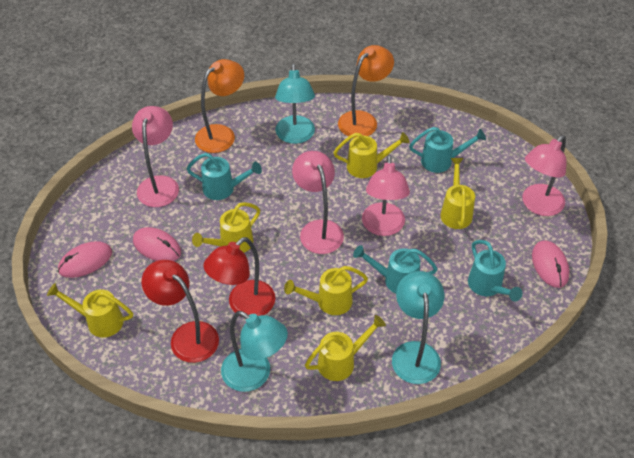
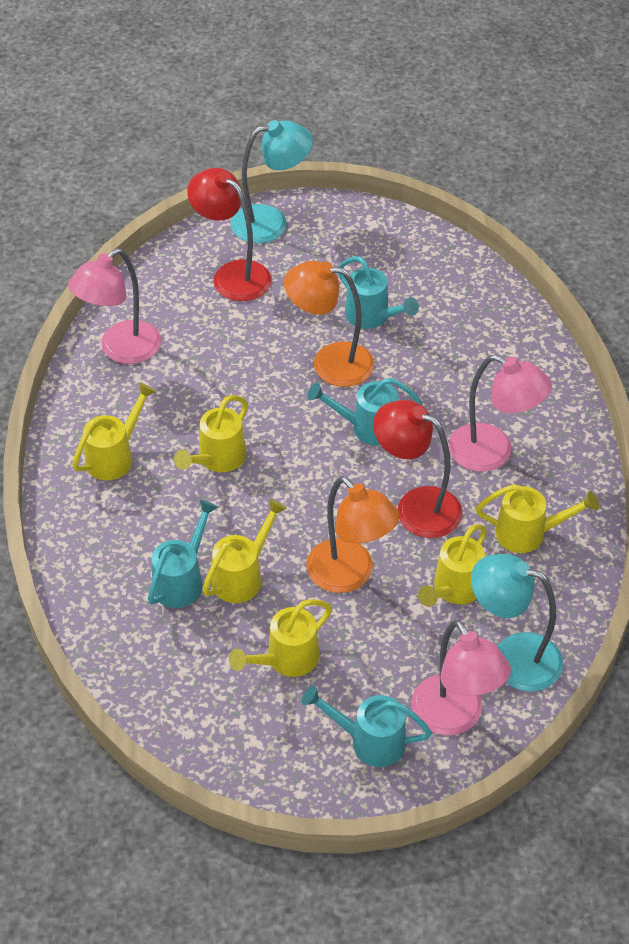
pink lamp: 4 -> 3
pink mouse: 3 -> 0
turquoise lamp: 3 -> 2

